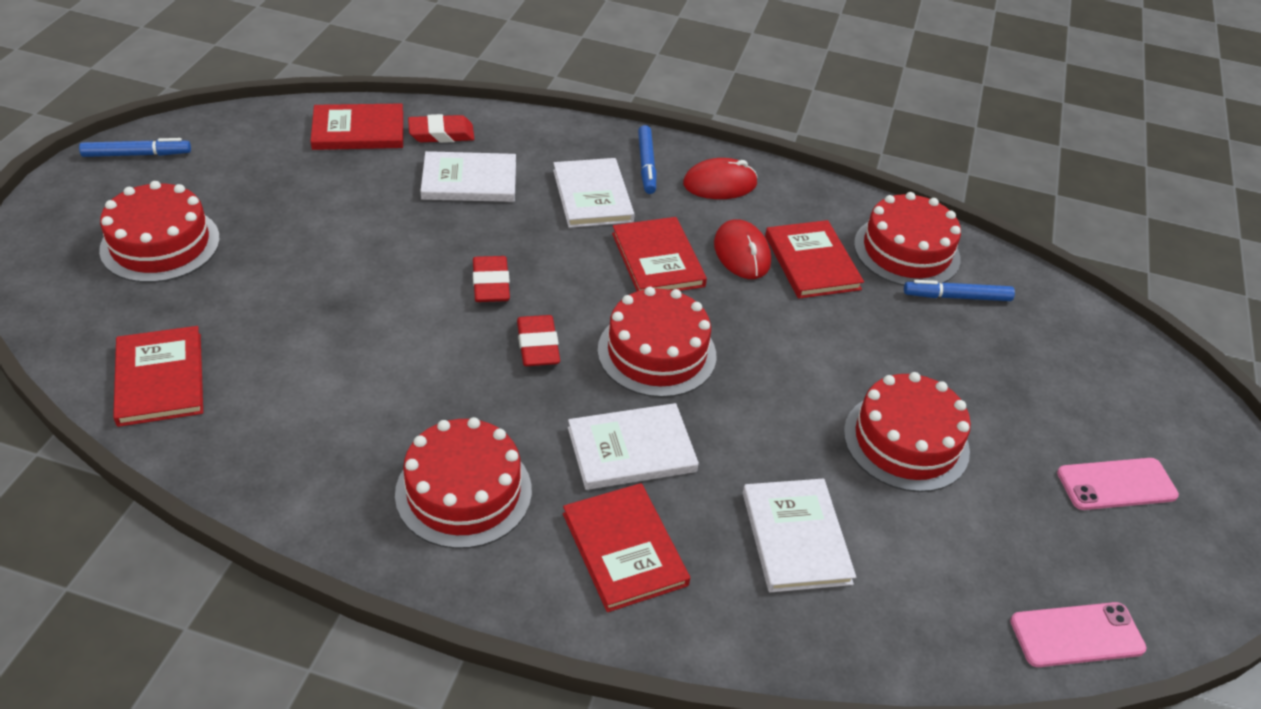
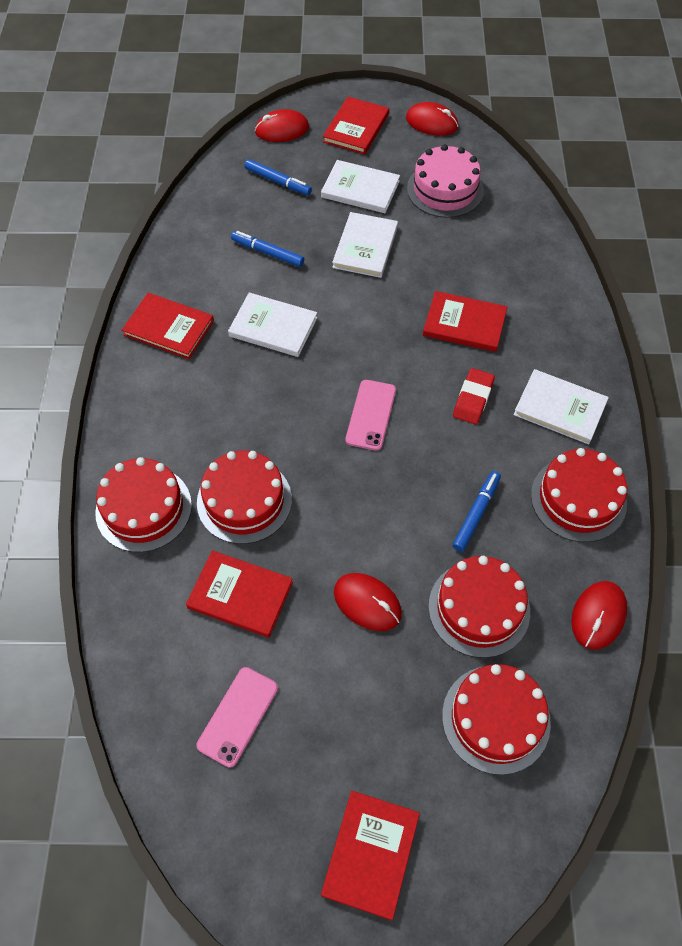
pink cake: 0 -> 1
red eraser: 3 -> 1
red mouse: 2 -> 4

